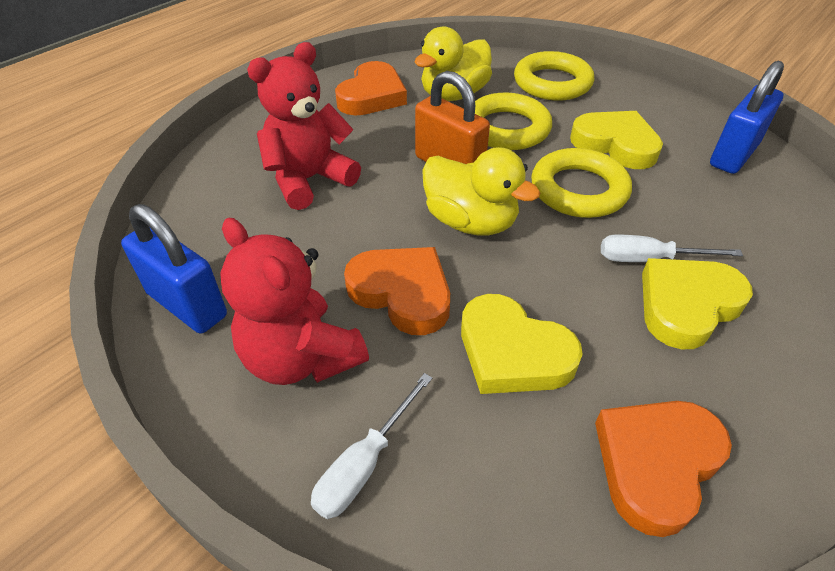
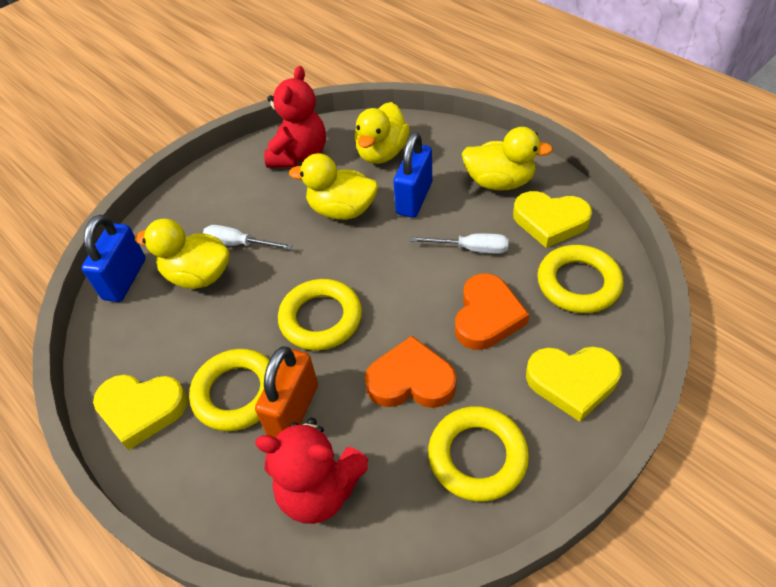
orange heart: 3 -> 2
yellow duck: 2 -> 4
yellow ring: 3 -> 4

